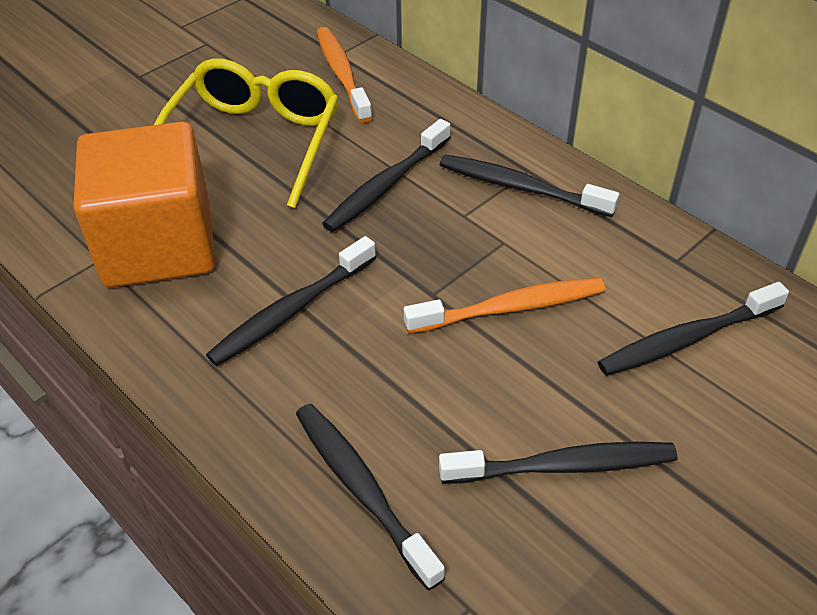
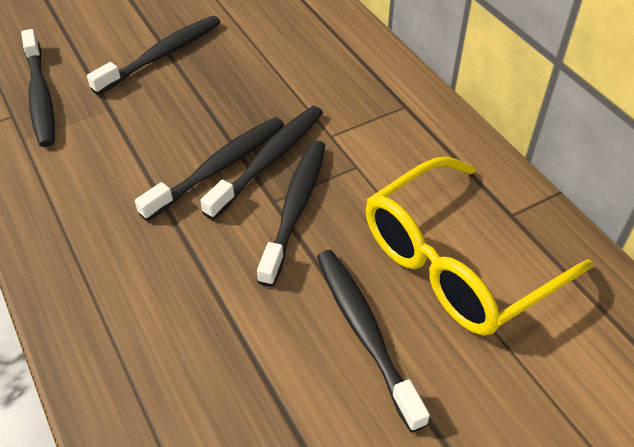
orange cube: 1 -> 0
orange toothbrush: 2 -> 0

